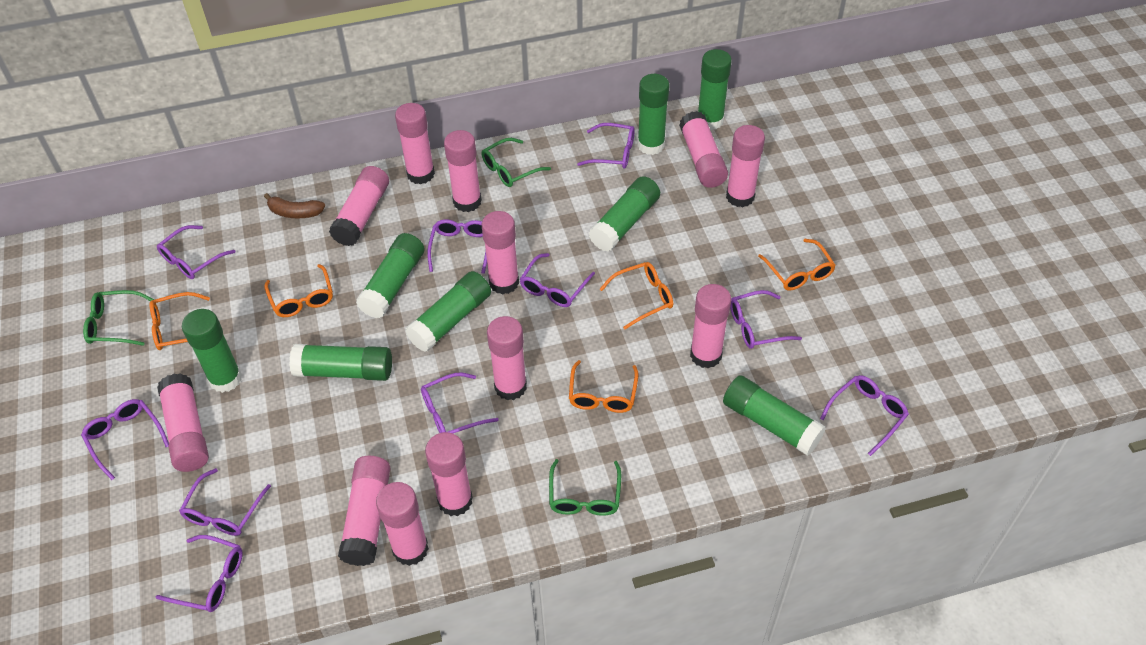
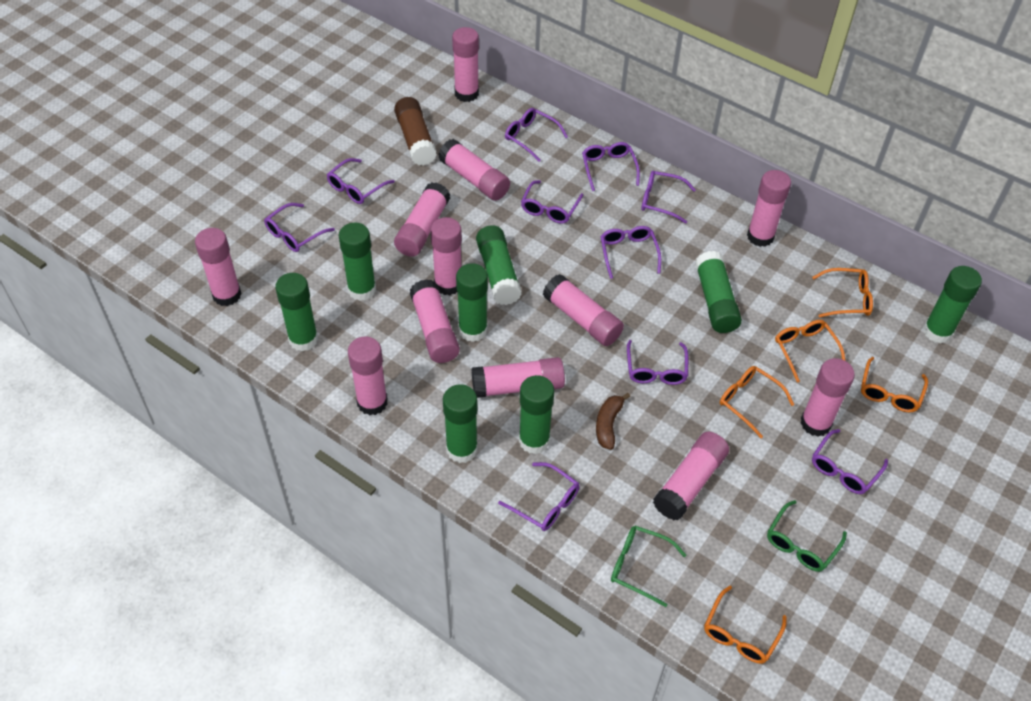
brown glue stick: 0 -> 1
green glasses: 3 -> 2

